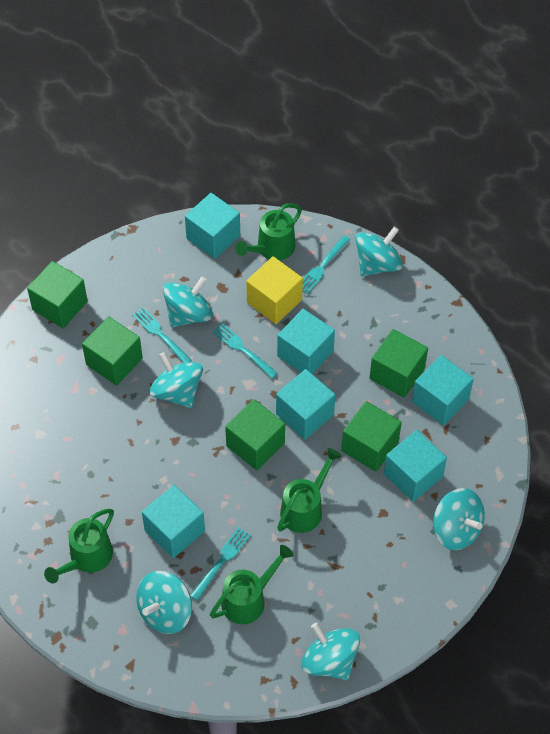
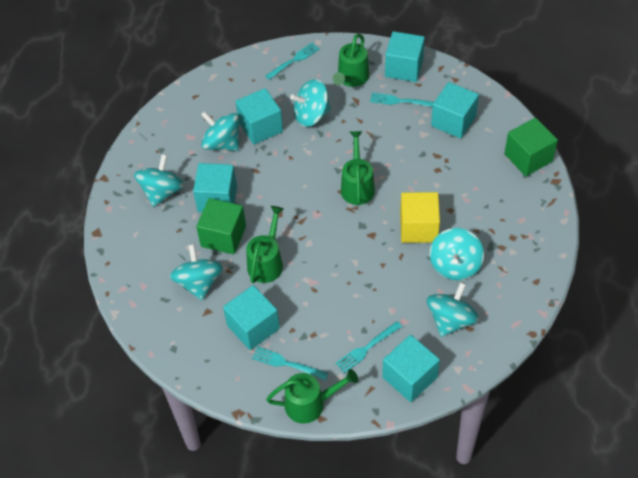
green cube: 5 -> 2

